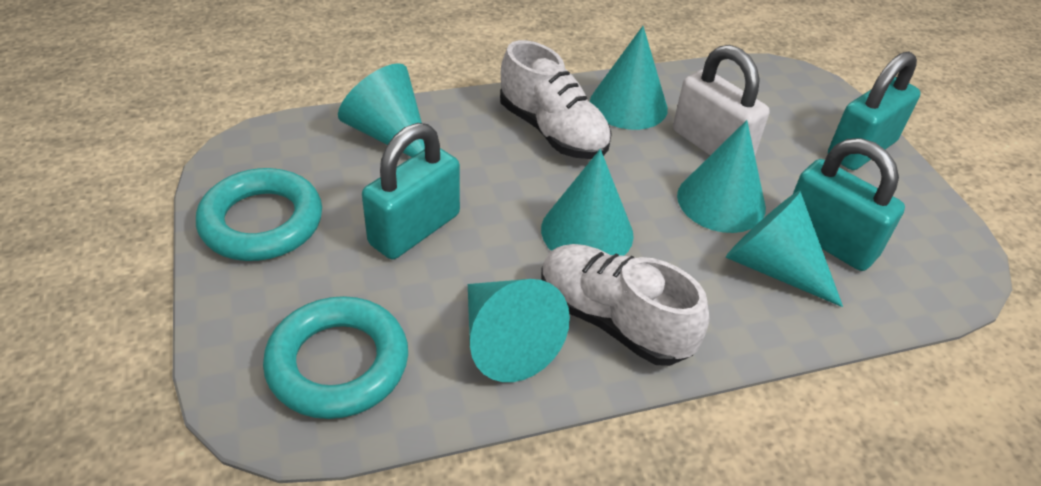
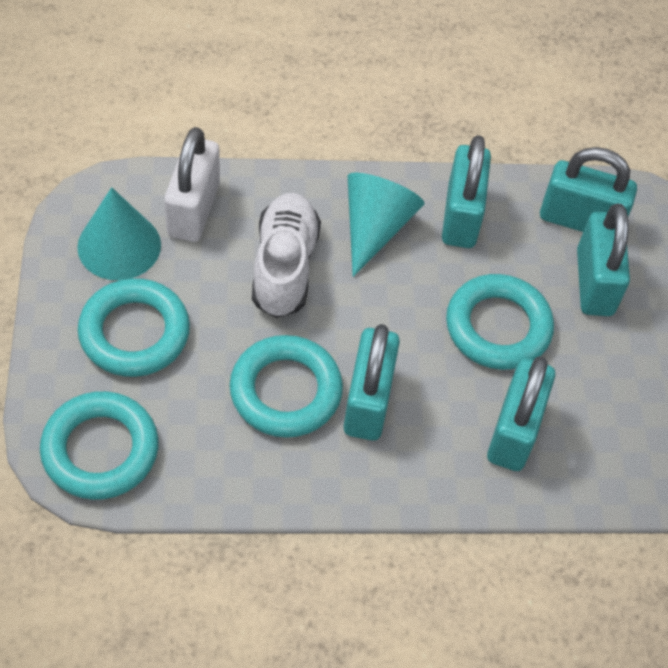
turquoise cone: 6 -> 2
turquoise padlock: 3 -> 5
turquoise ring: 2 -> 4
white shoe: 2 -> 1

